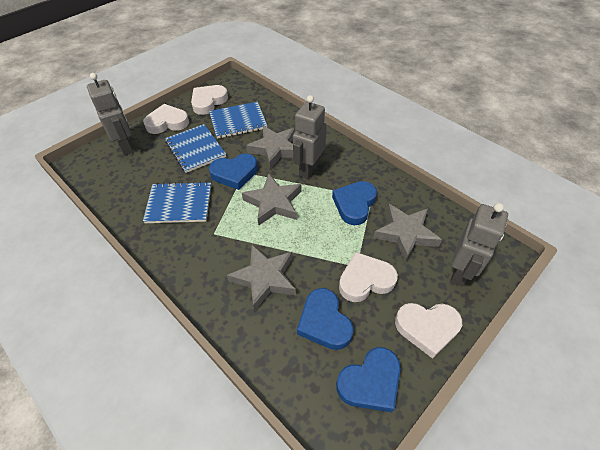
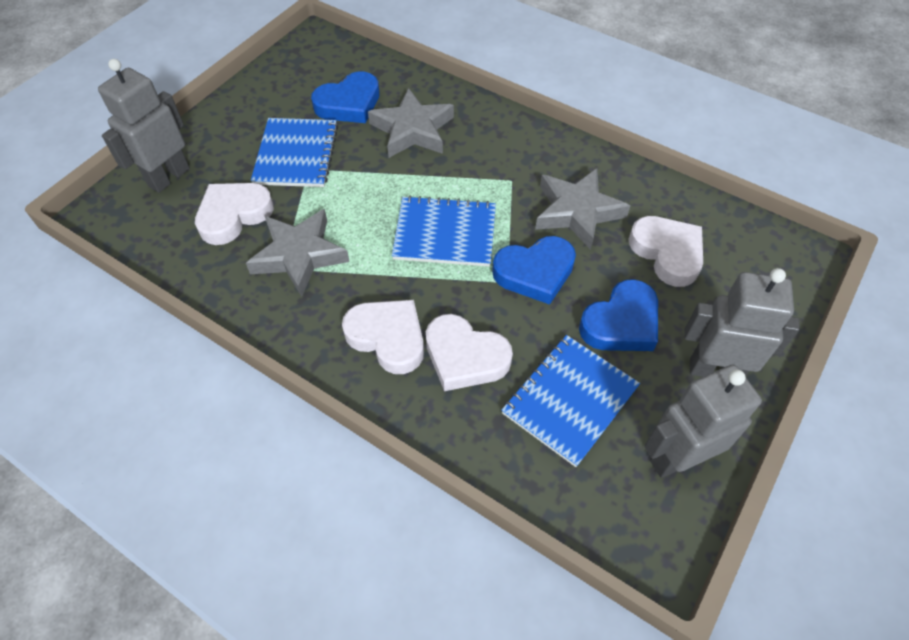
blue heart: 4 -> 3
grey star: 4 -> 3

